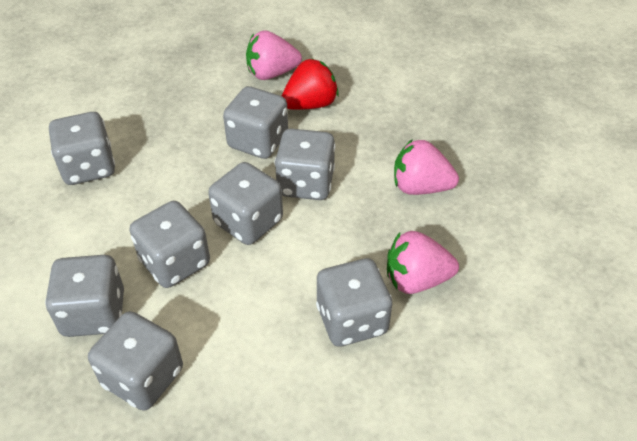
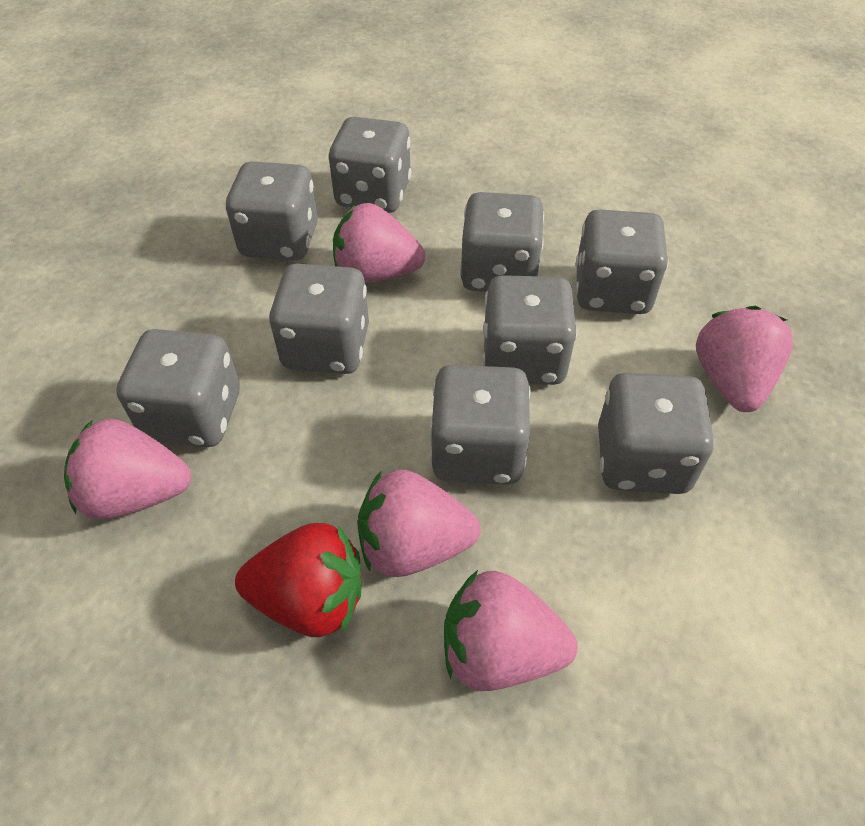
grey dice: 8 -> 9
pink strawberry: 3 -> 5

